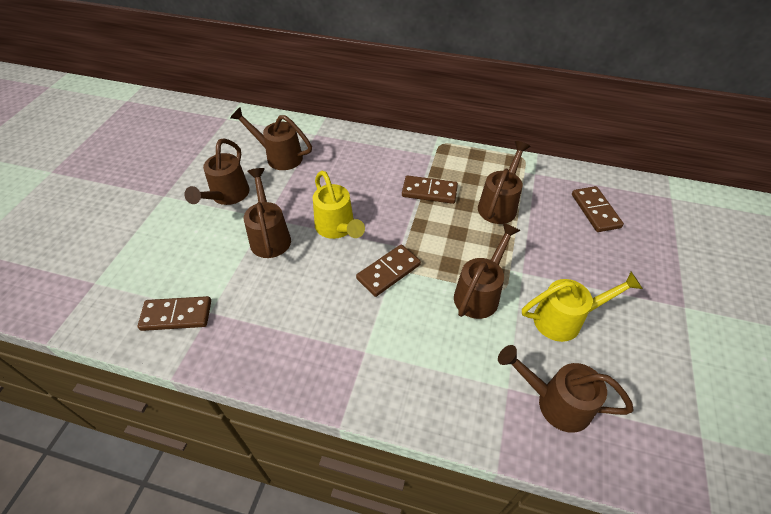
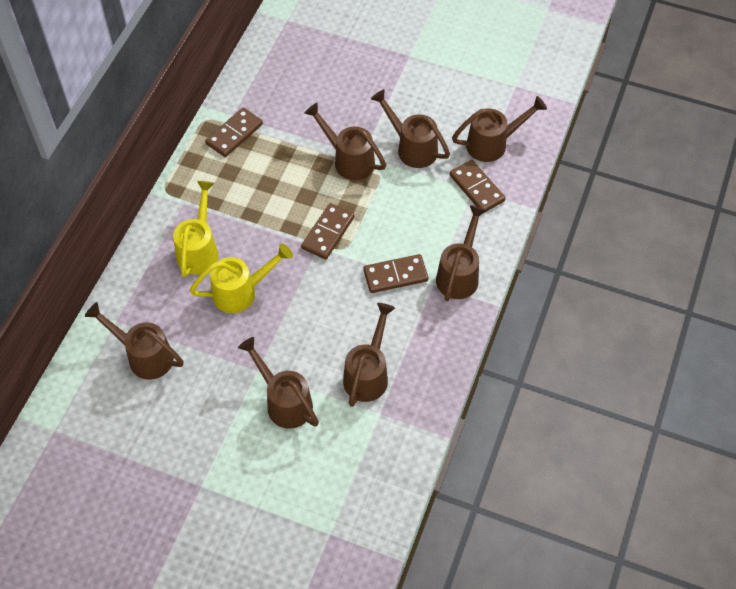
brown watering can: 6 -> 7

